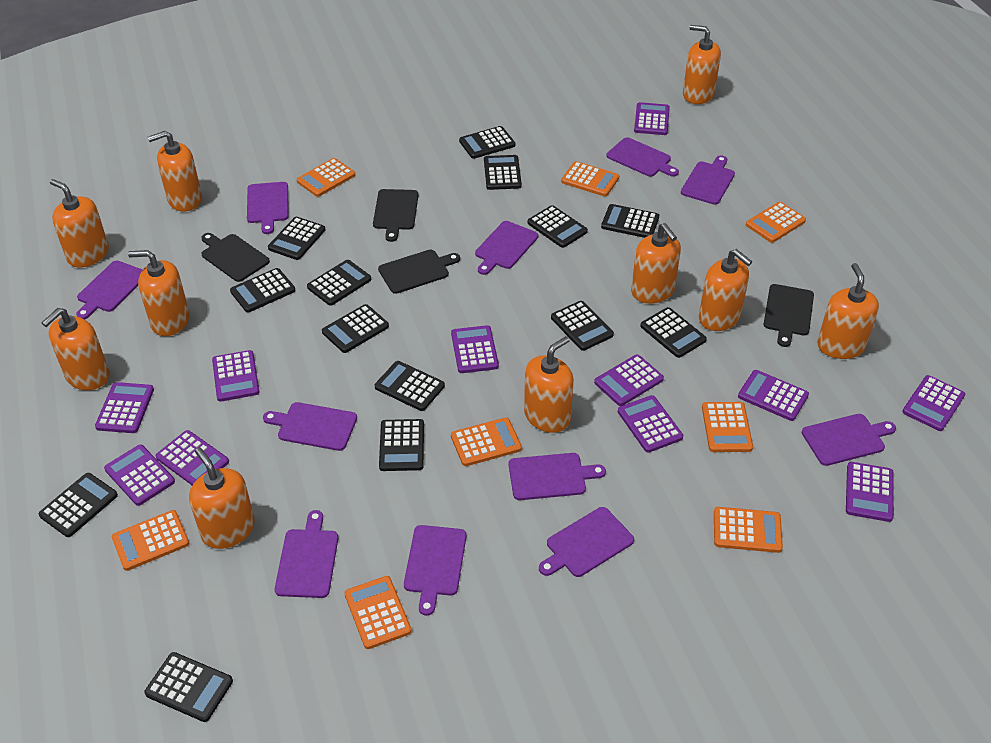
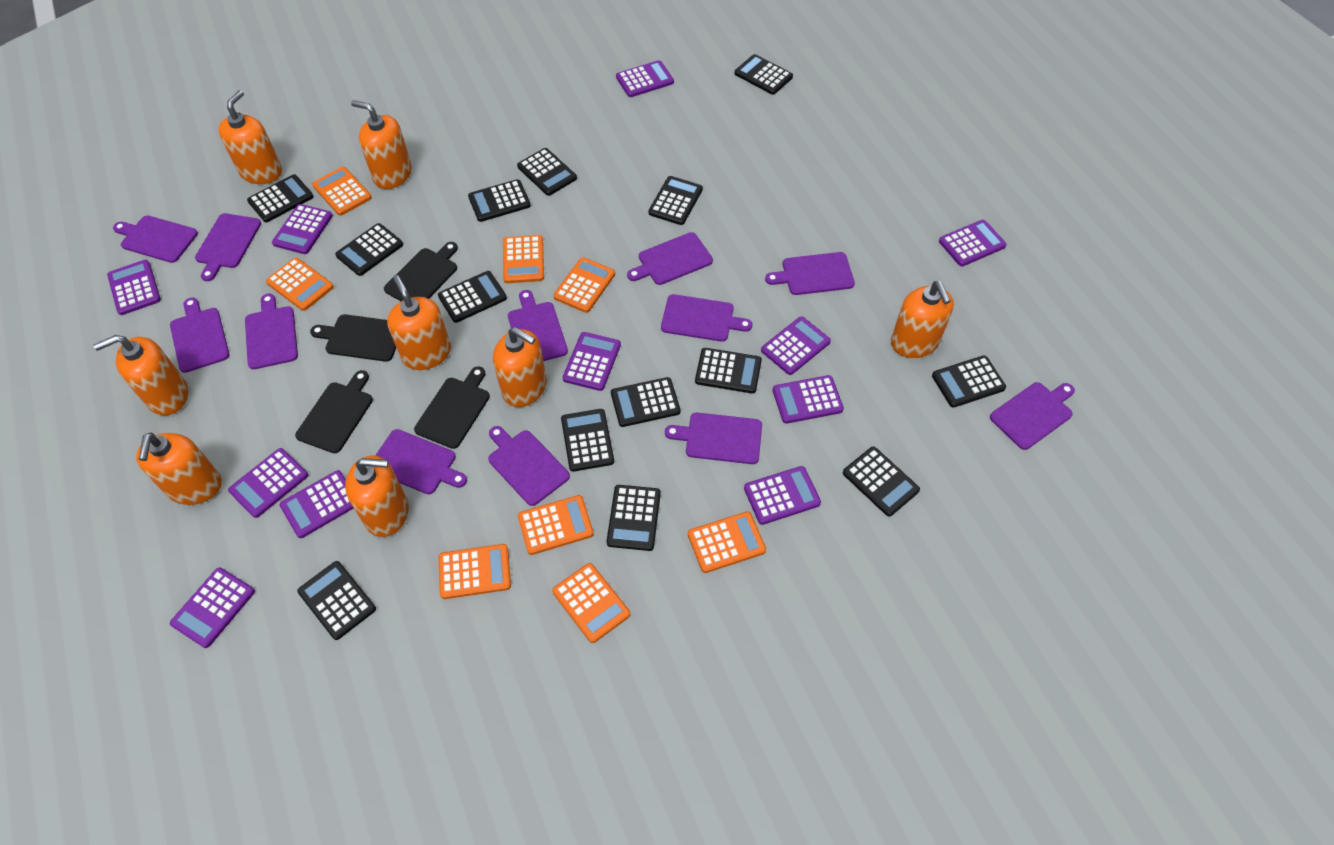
orange soap dispenser: 10 -> 8
purple cutting board: 11 -> 12

